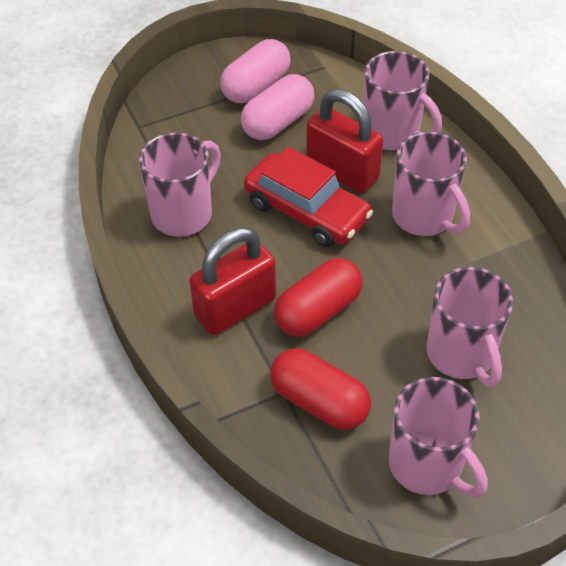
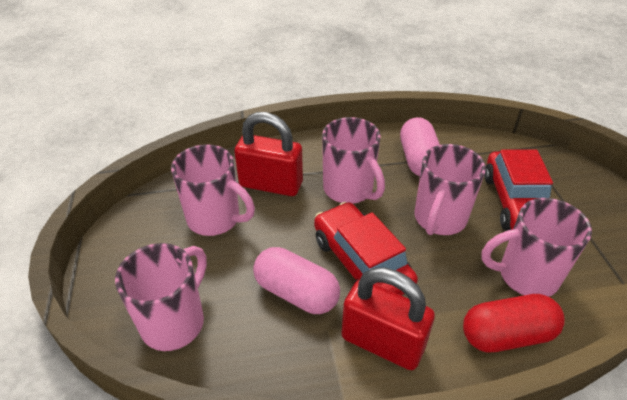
red capsule: 2 -> 1
red car: 1 -> 2

